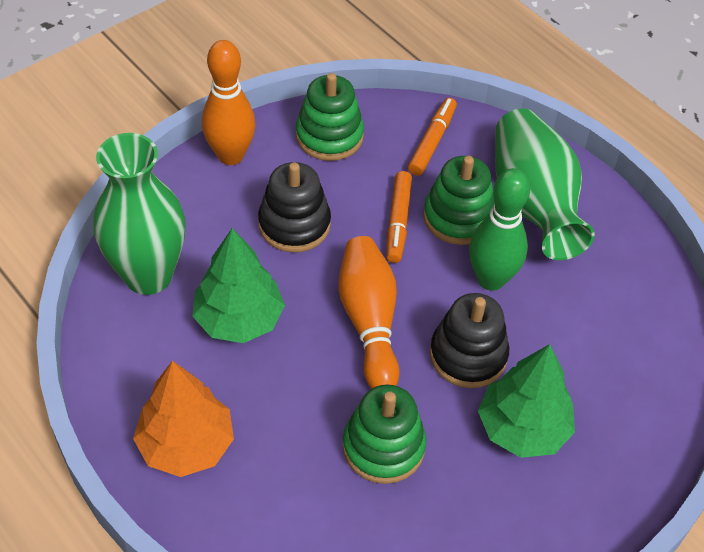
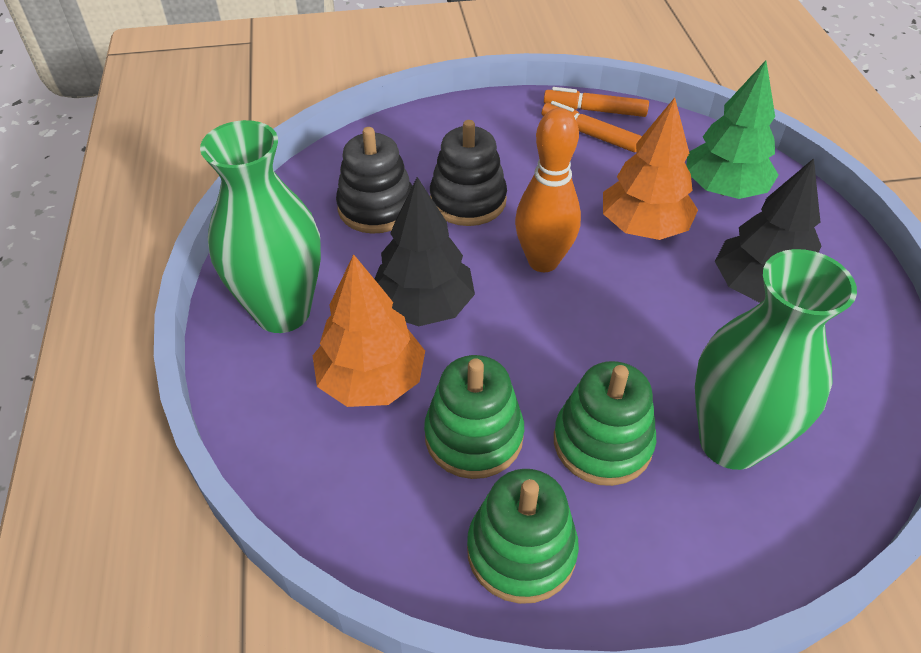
black tree: 0 -> 2
green bowling pin: 1 -> 0
green tree: 2 -> 1
orange bowling pin: 2 -> 1
orange tree: 1 -> 2

